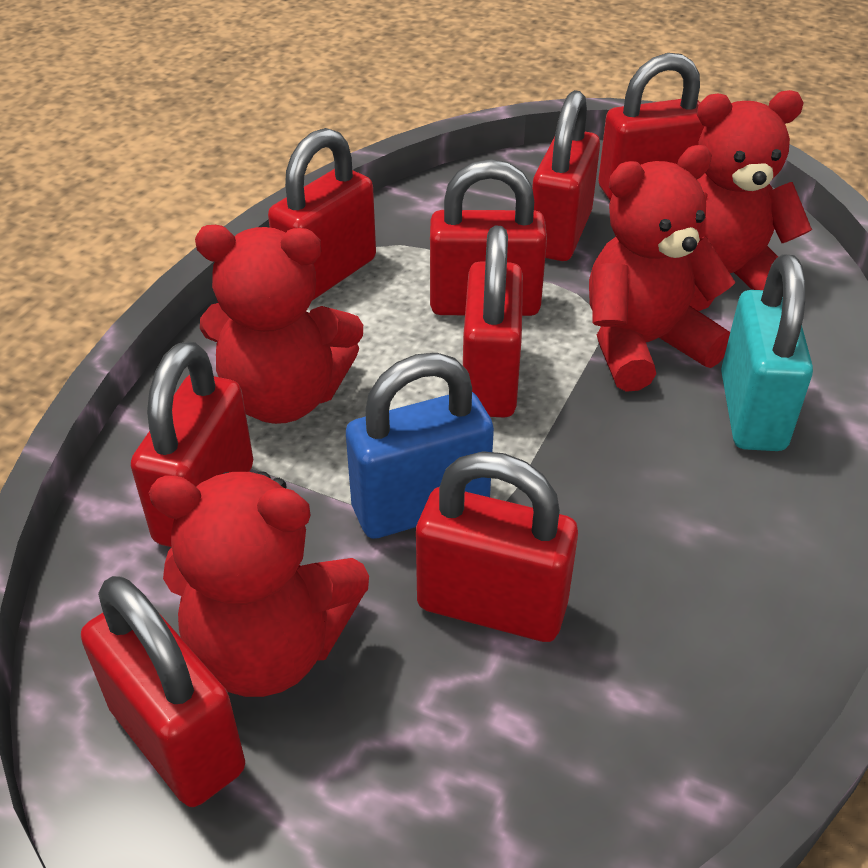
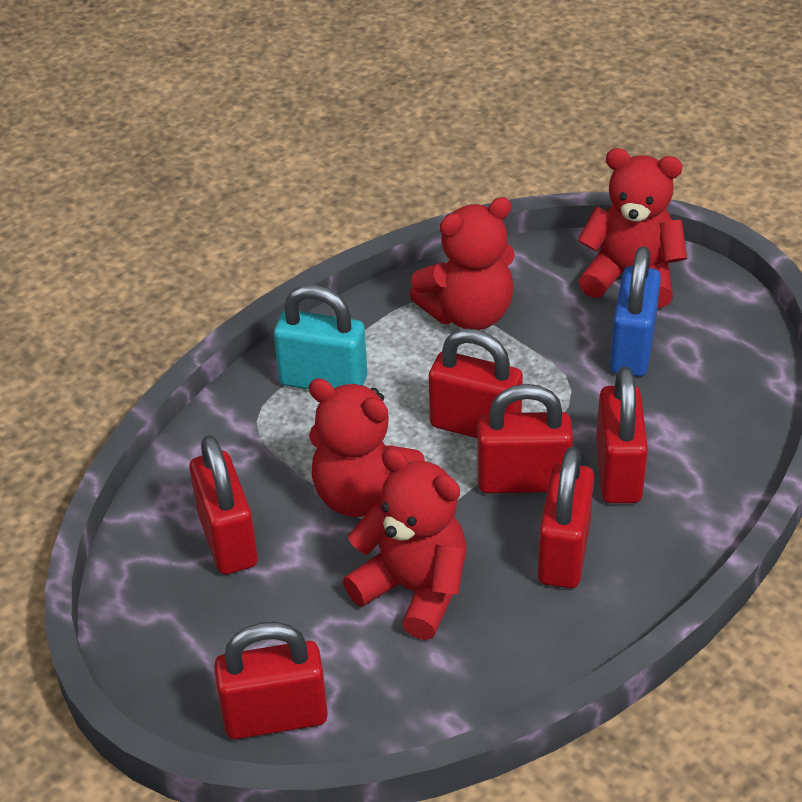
red padlock: 8 -> 6

